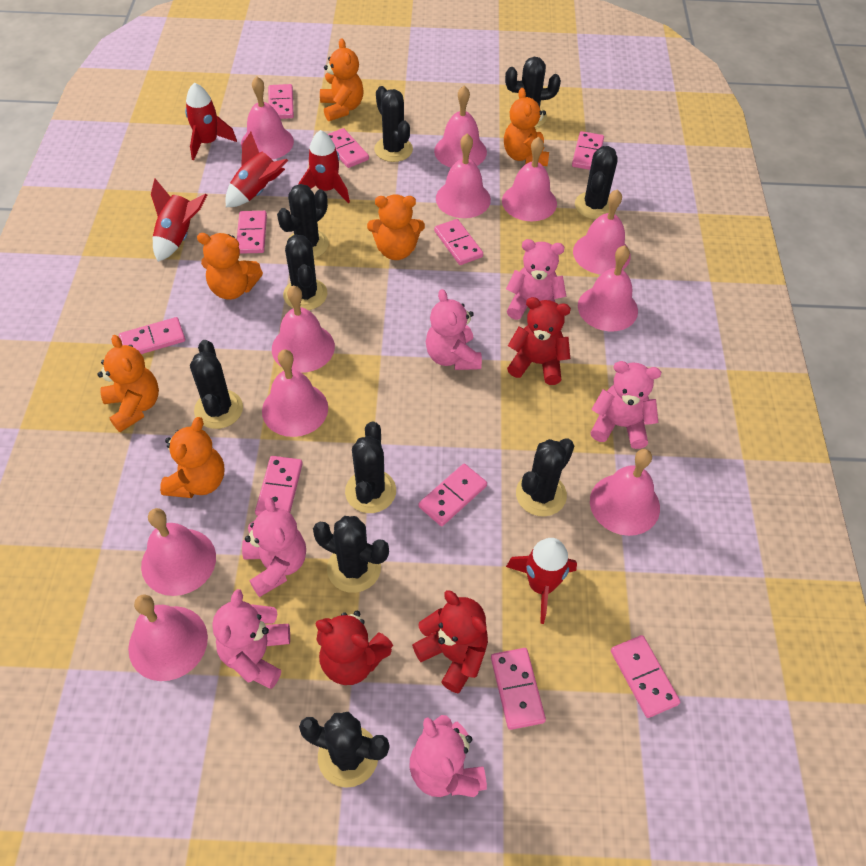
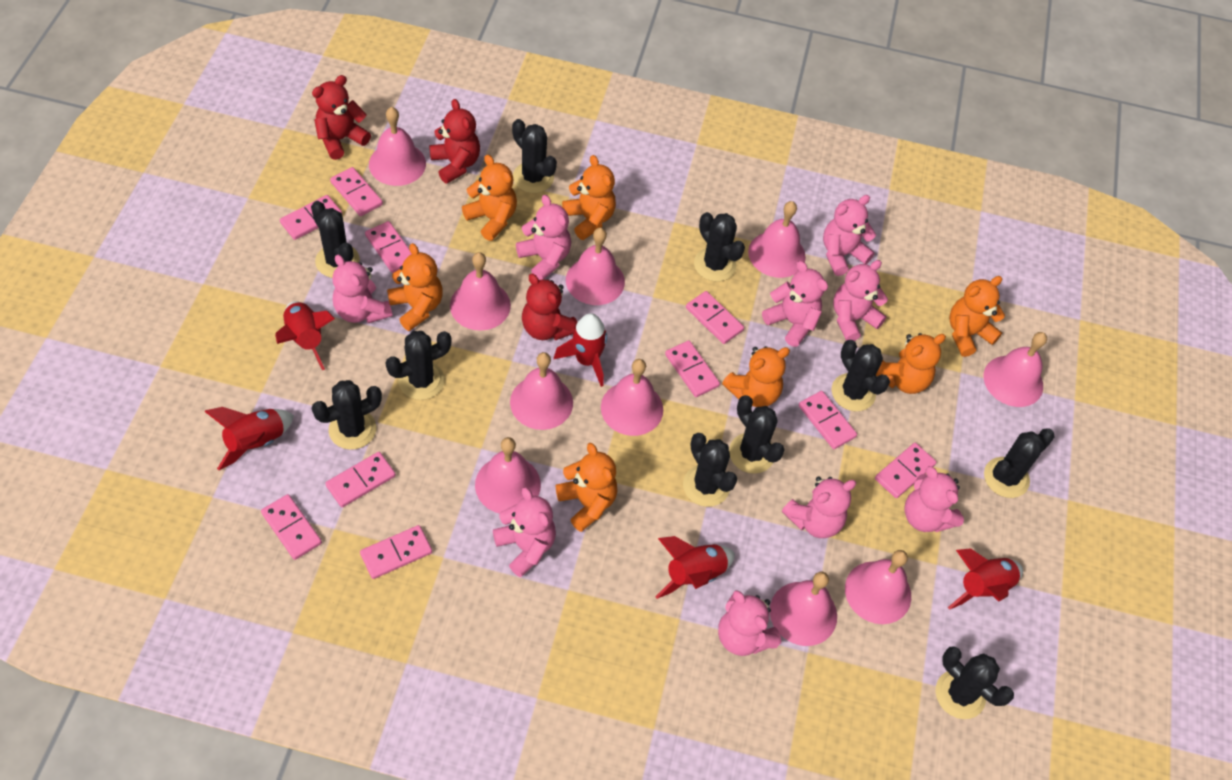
orange teddy bear: 6 -> 7
pink bell: 11 -> 10
pink teddy bear: 6 -> 9

